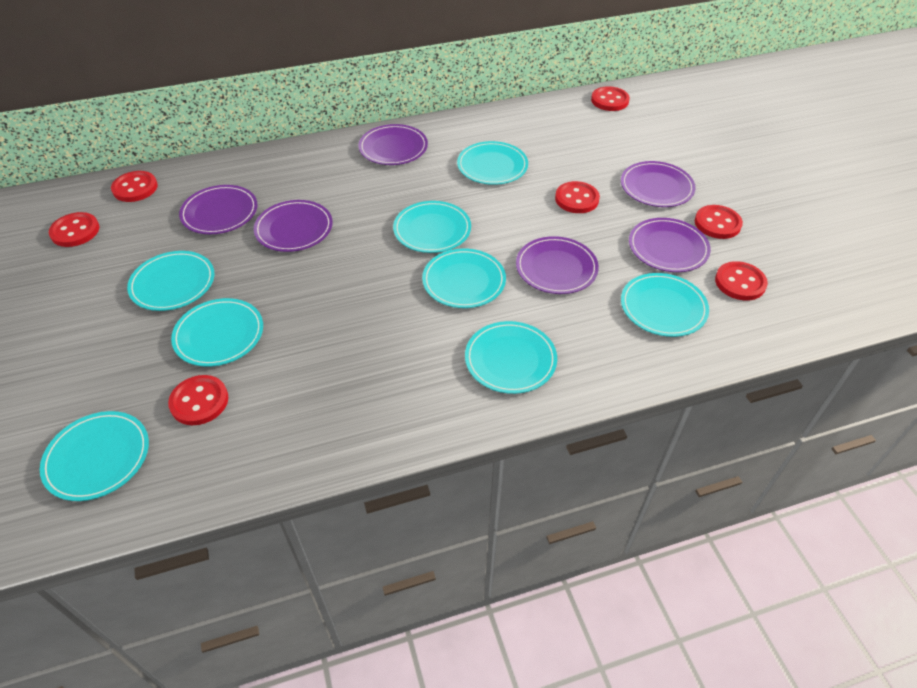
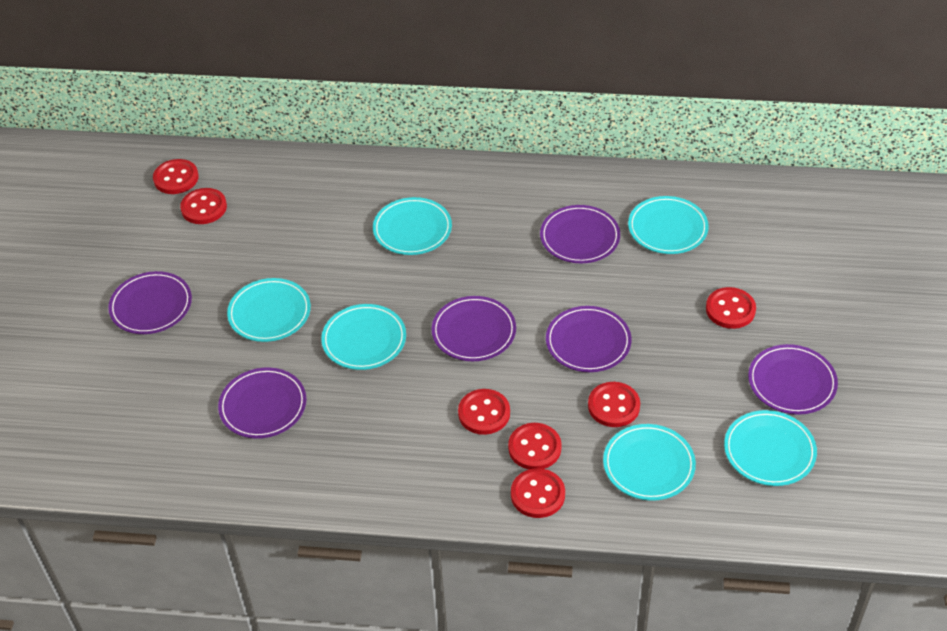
turquoise plate: 8 -> 6

